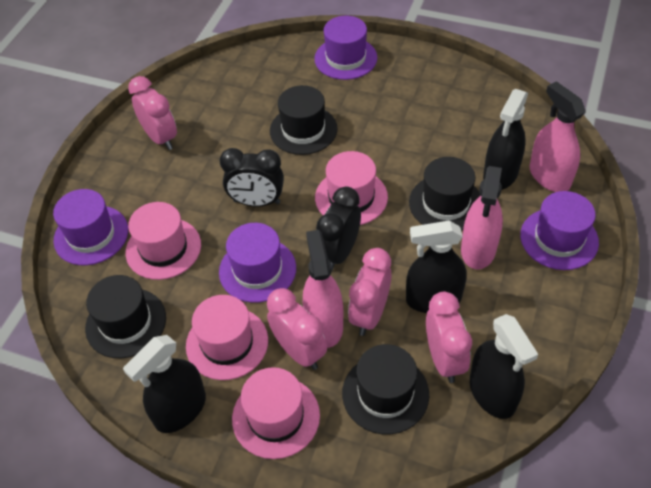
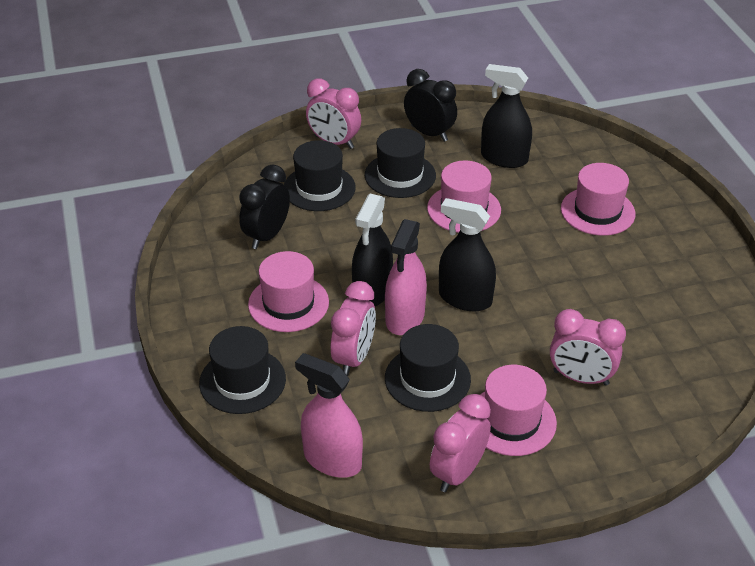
black spray bottle: 4 -> 3
pink spray bottle: 3 -> 2
purple hat: 4 -> 0

